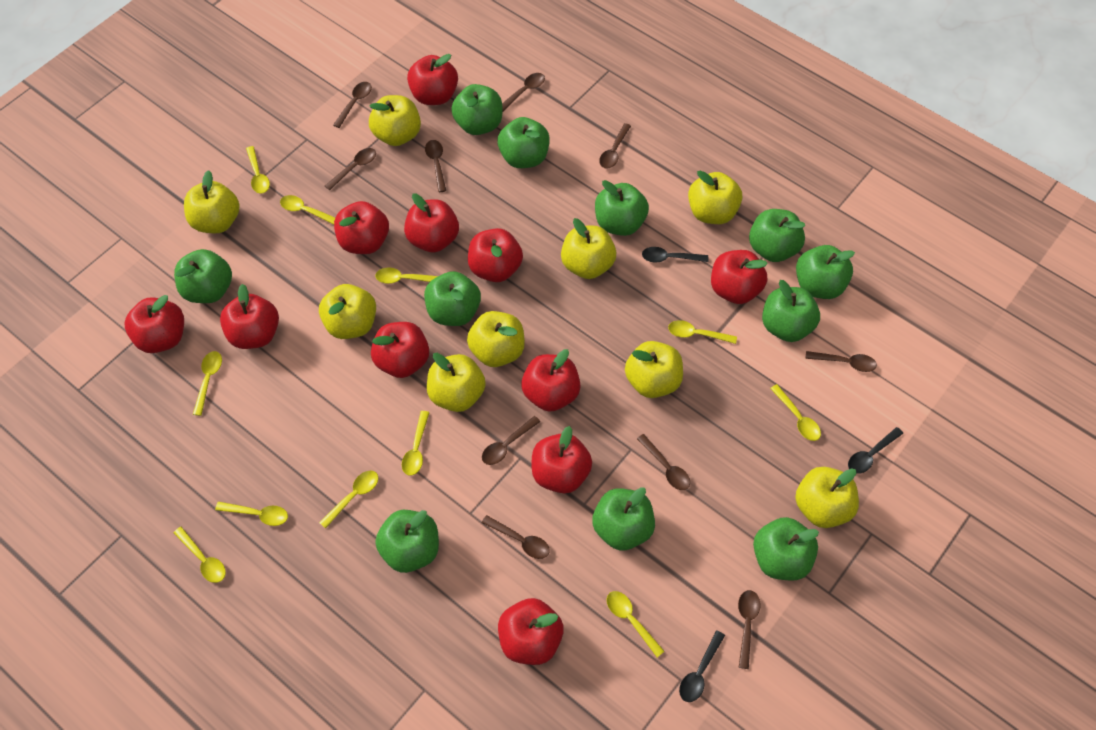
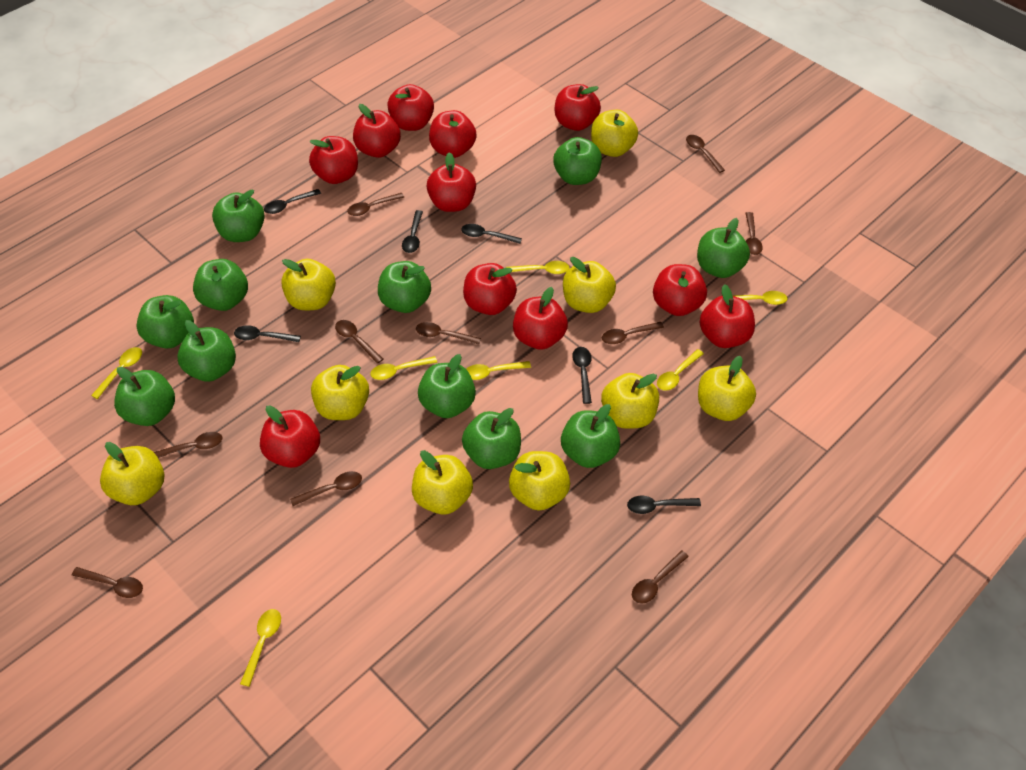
black spoon: 3 -> 6
yellow spoon: 11 -> 7

